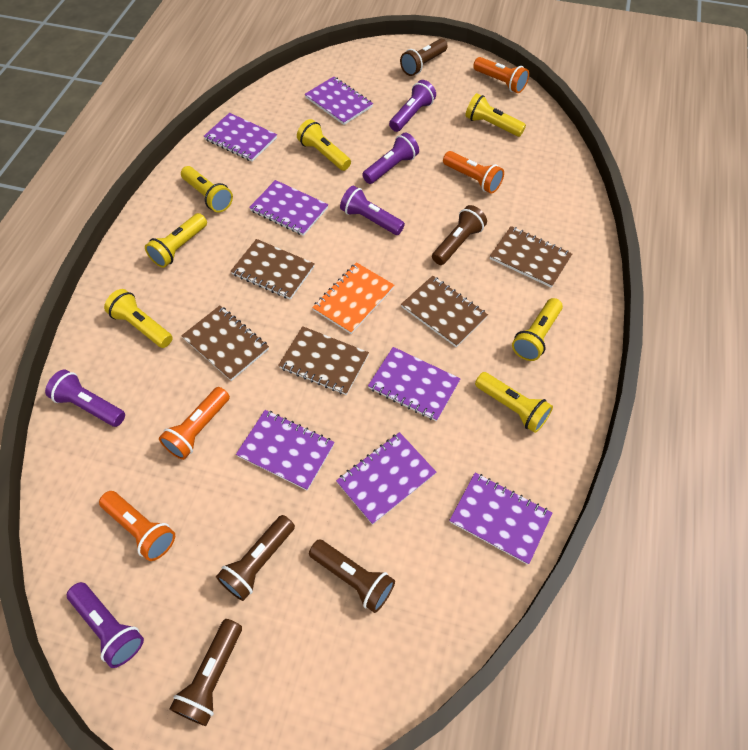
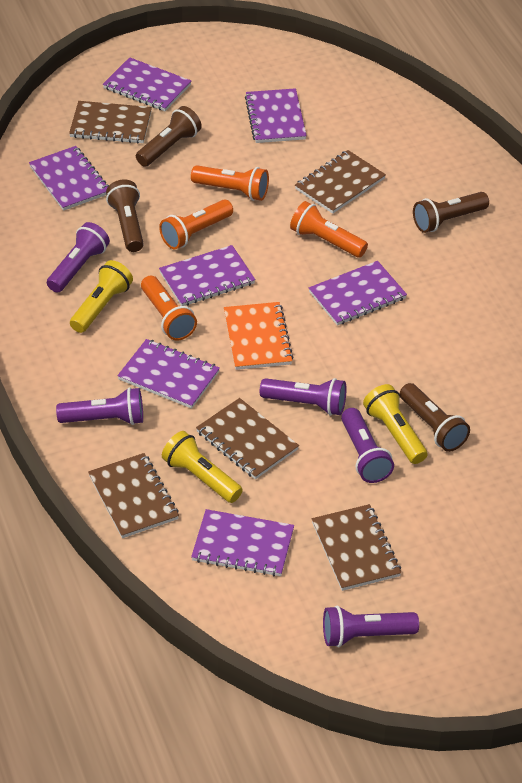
brown flashlight: 5 -> 4
yellow flashlight: 7 -> 3

